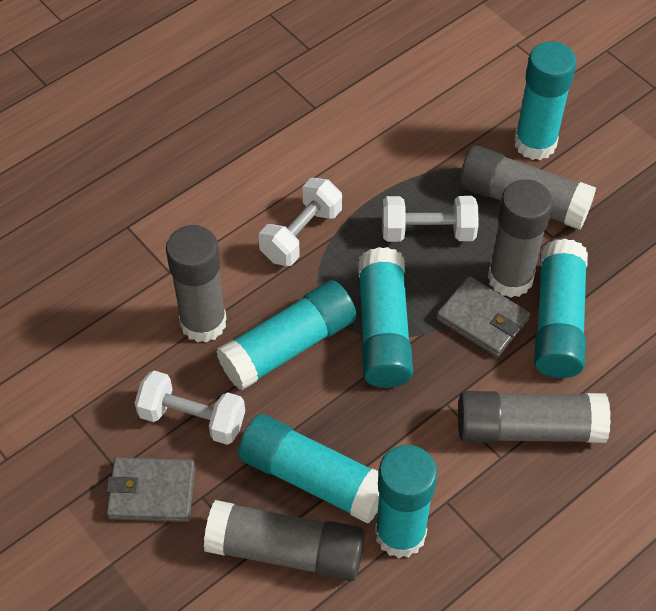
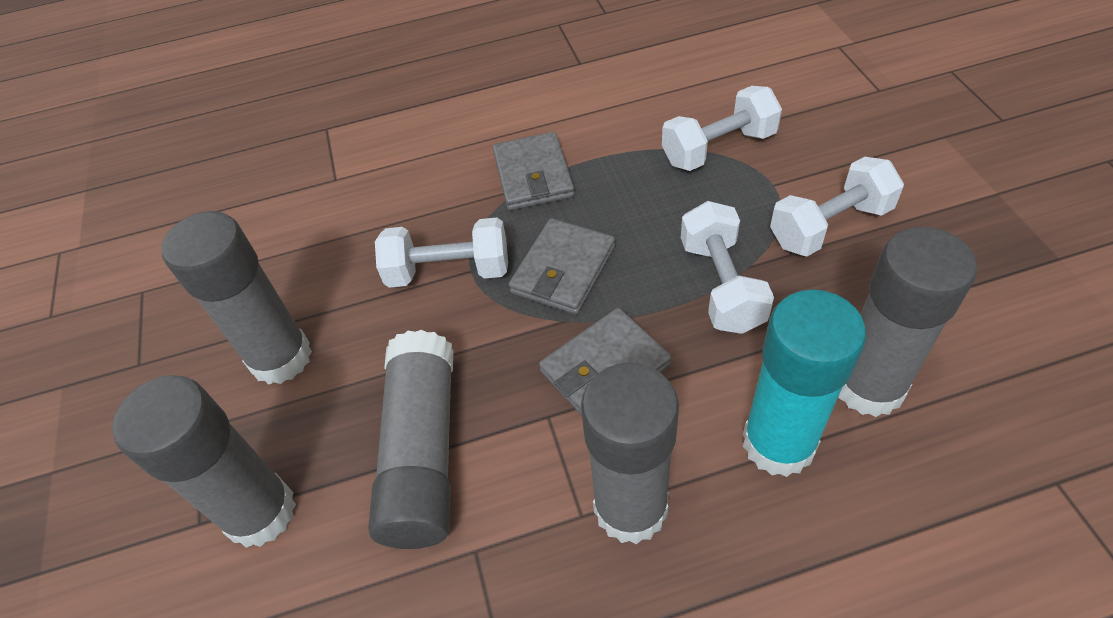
grey wallet: 2 -> 3
turquoise glue stick: 6 -> 1
white dumbbell: 3 -> 4

